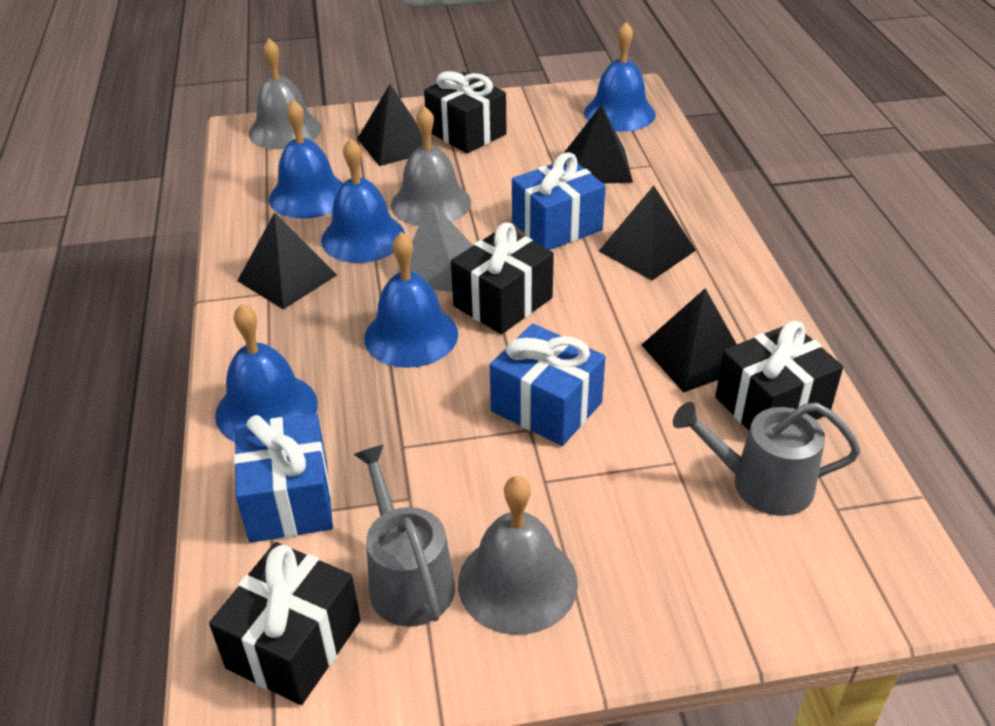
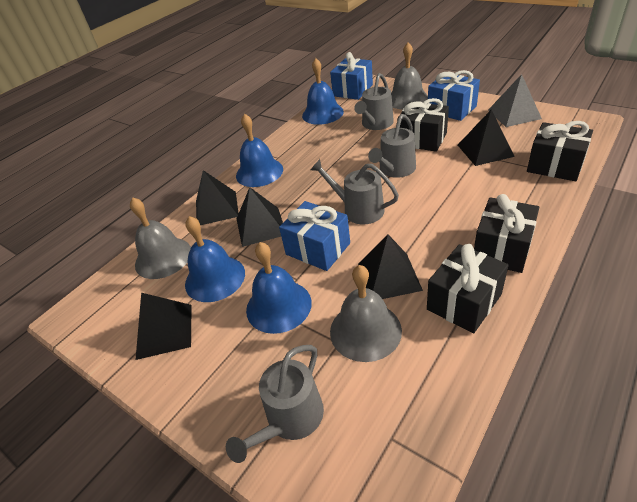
blue bell: 5 -> 4
grey watering can: 2 -> 4

